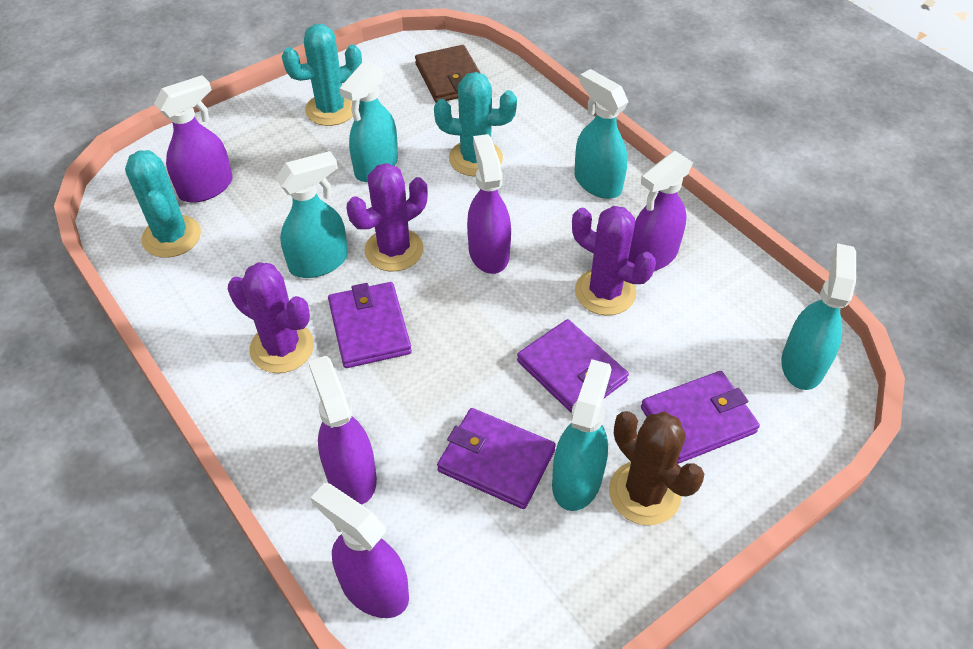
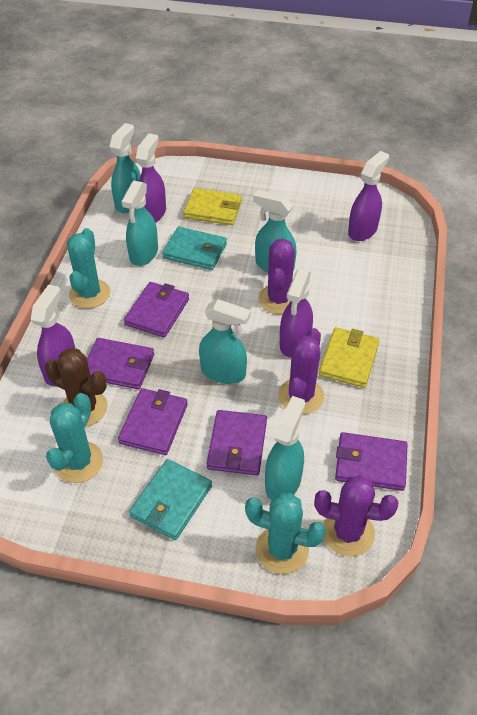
brown wallet: 1 -> 0
purple spray bottle: 5 -> 4
purple wallet: 4 -> 5
turquoise wallet: 0 -> 2
yellow wallet: 0 -> 2

